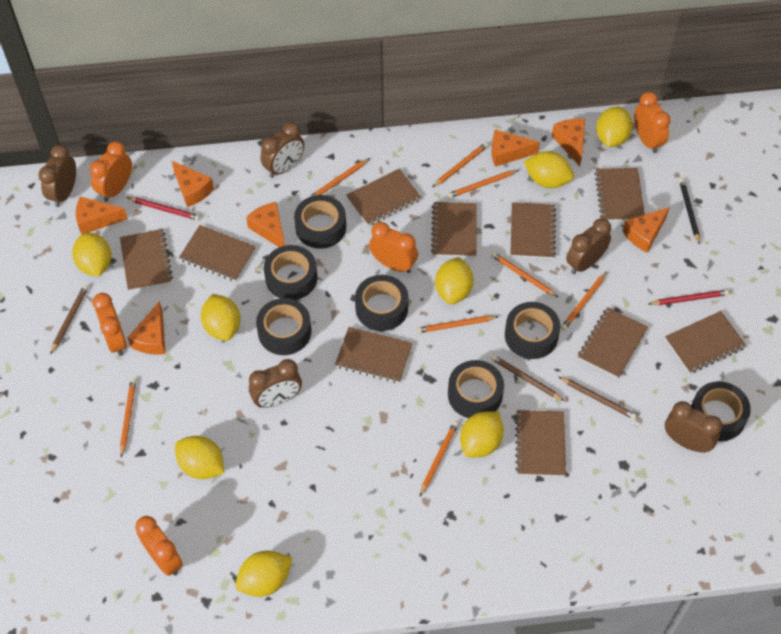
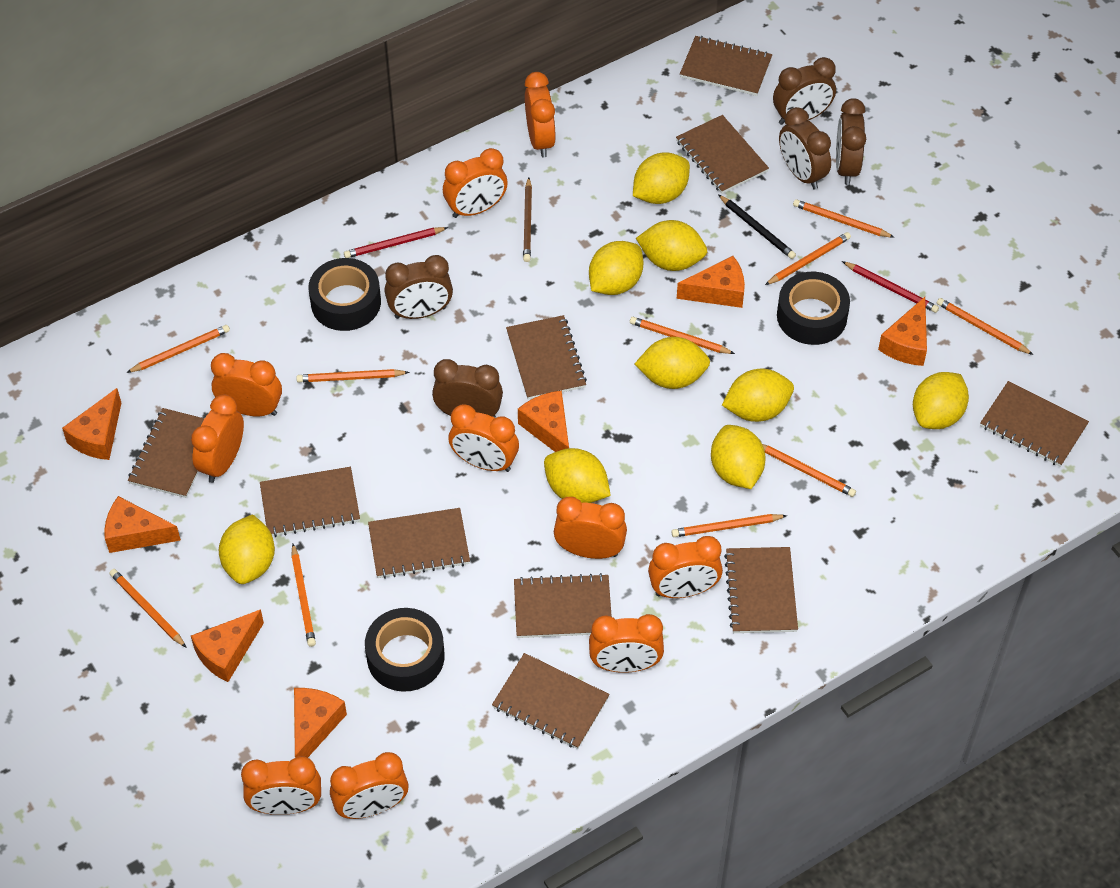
black tape: 7 -> 3
brown pencil: 3 -> 1
orange clock: 5 -> 10
orange pencil: 8 -> 10
yellow lemon: 8 -> 9

